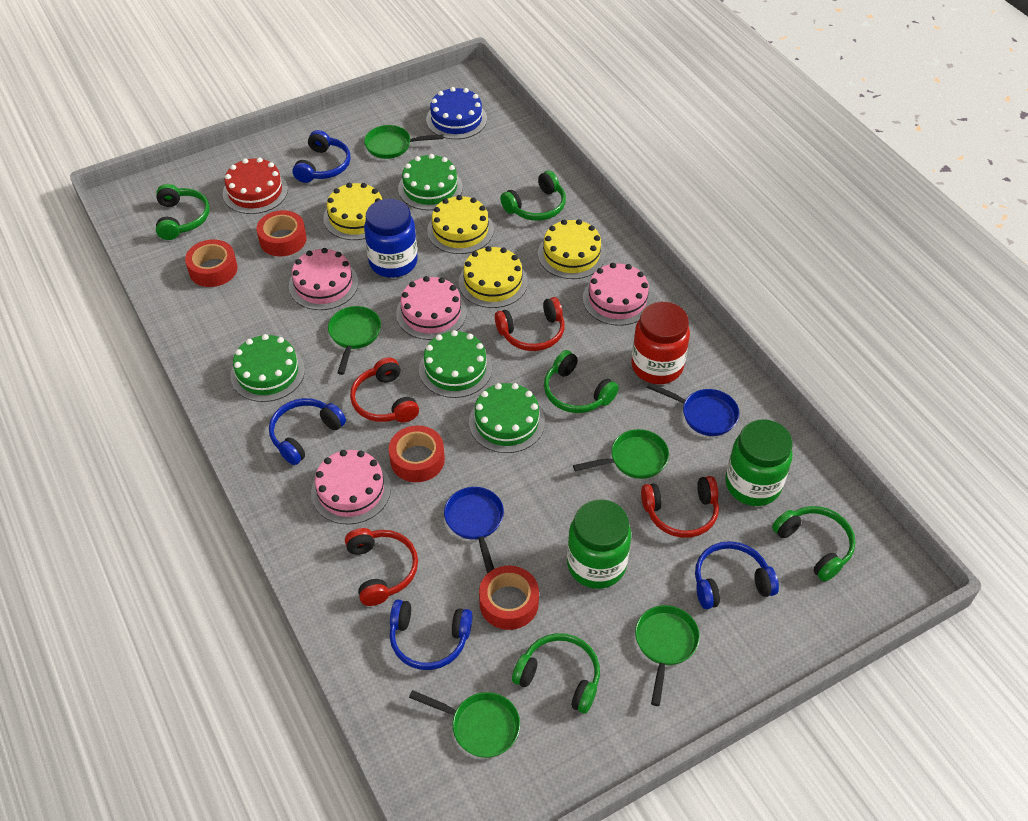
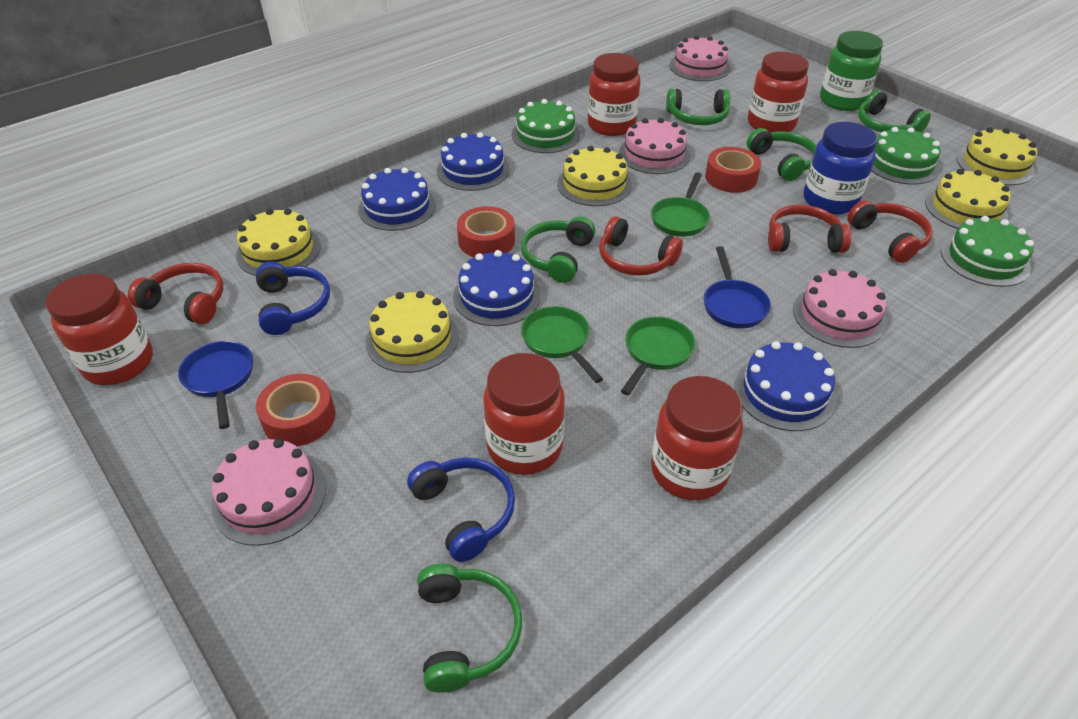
blue cake: 1 -> 4
blue headphones: 4 -> 2
green cake: 4 -> 3
green jar: 2 -> 1
green pan: 5 -> 3
red cake: 1 -> 0
red jar: 1 -> 5
red tape: 4 -> 3
yellow cake: 4 -> 5

